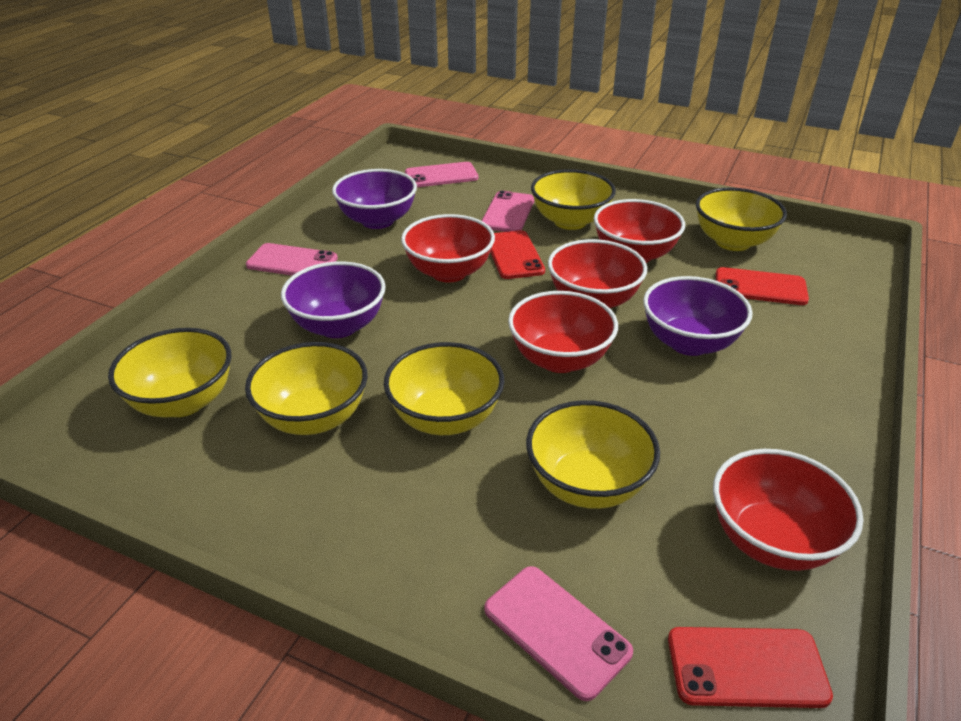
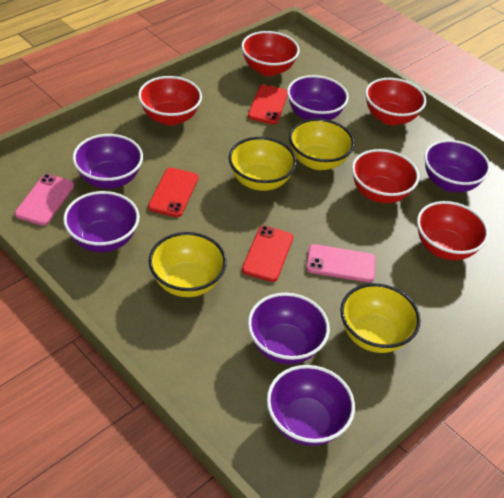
pink phone: 4 -> 2
purple bowl: 3 -> 6
yellow bowl: 6 -> 4

